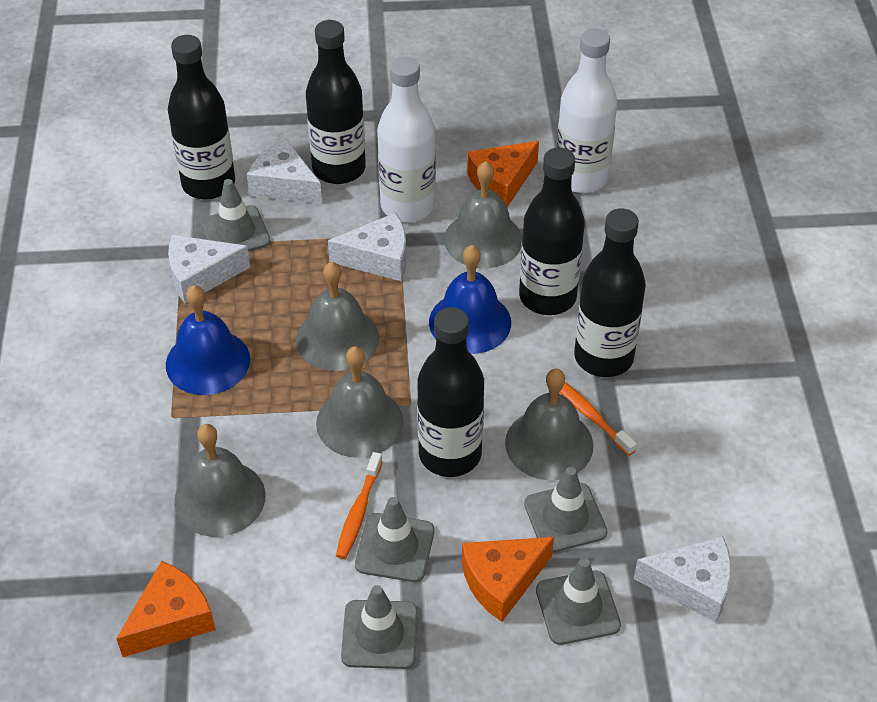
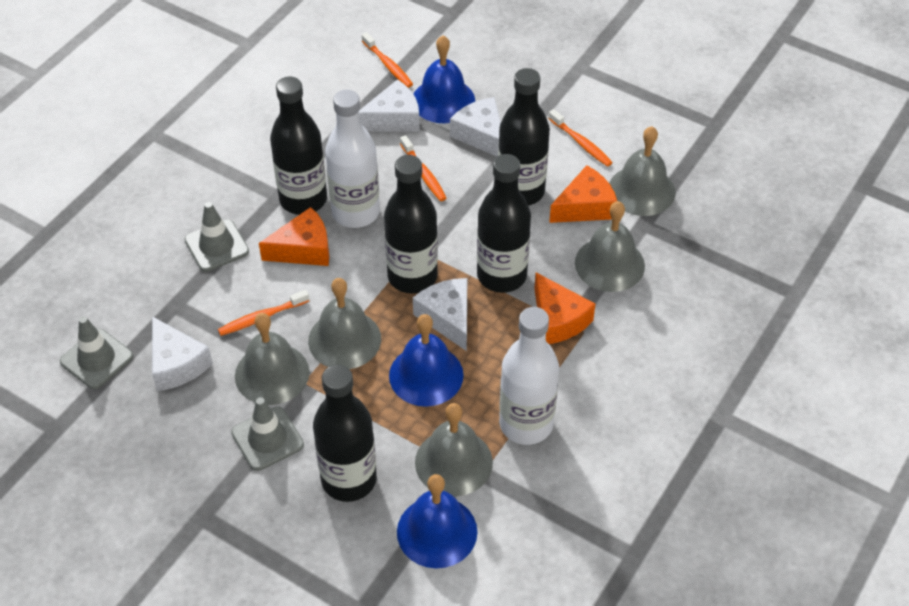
blue bell: 2 -> 3
grey traffic cone: 5 -> 3
orange toothbrush: 2 -> 4

